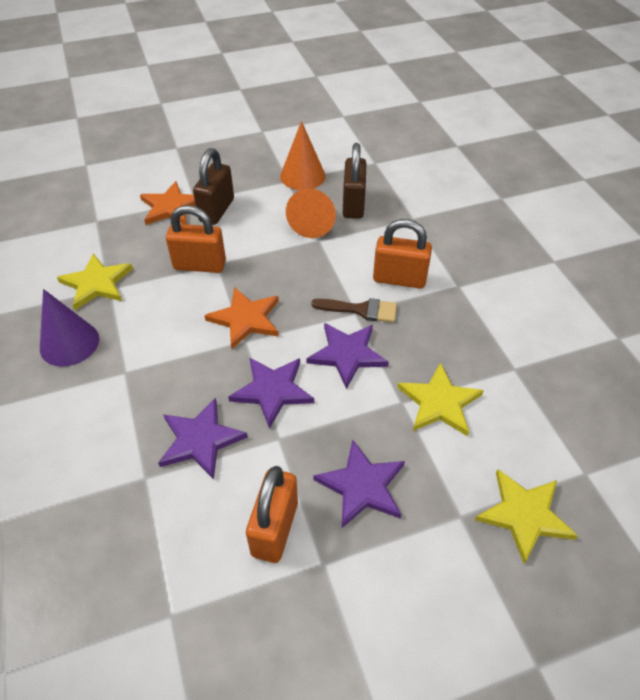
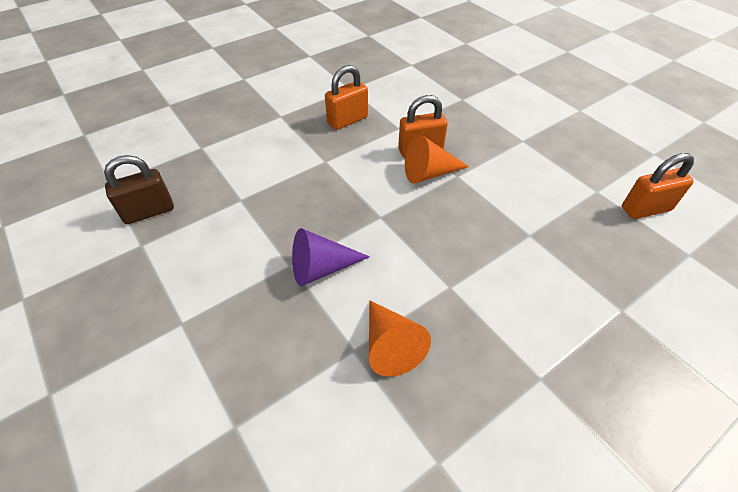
brown brush: 1 -> 0
brown padlock: 2 -> 1
orange star: 2 -> 0
purple star: 4 -> 0
yellow star: 3 -> 0

